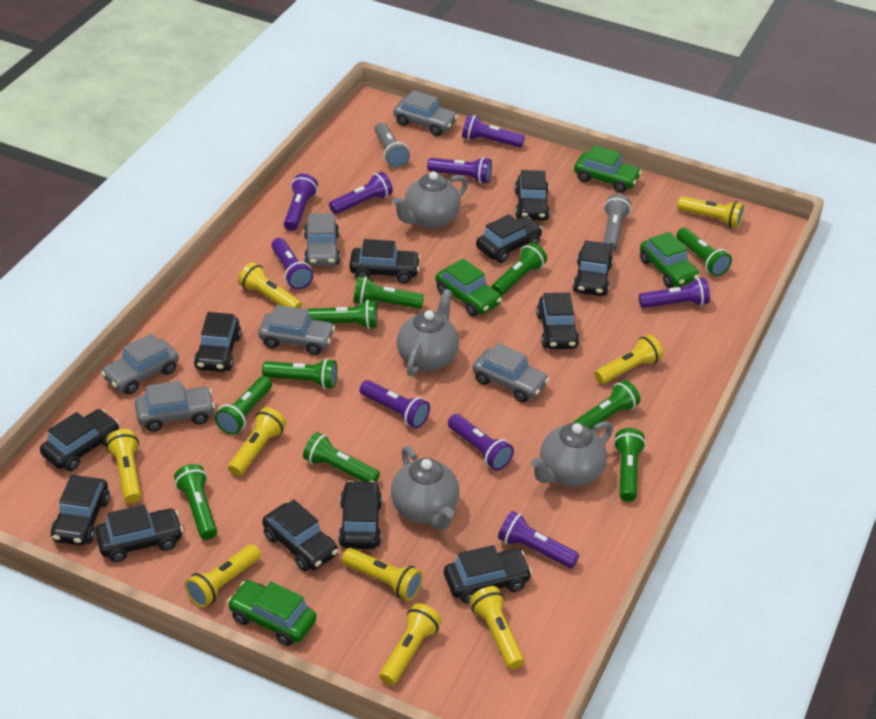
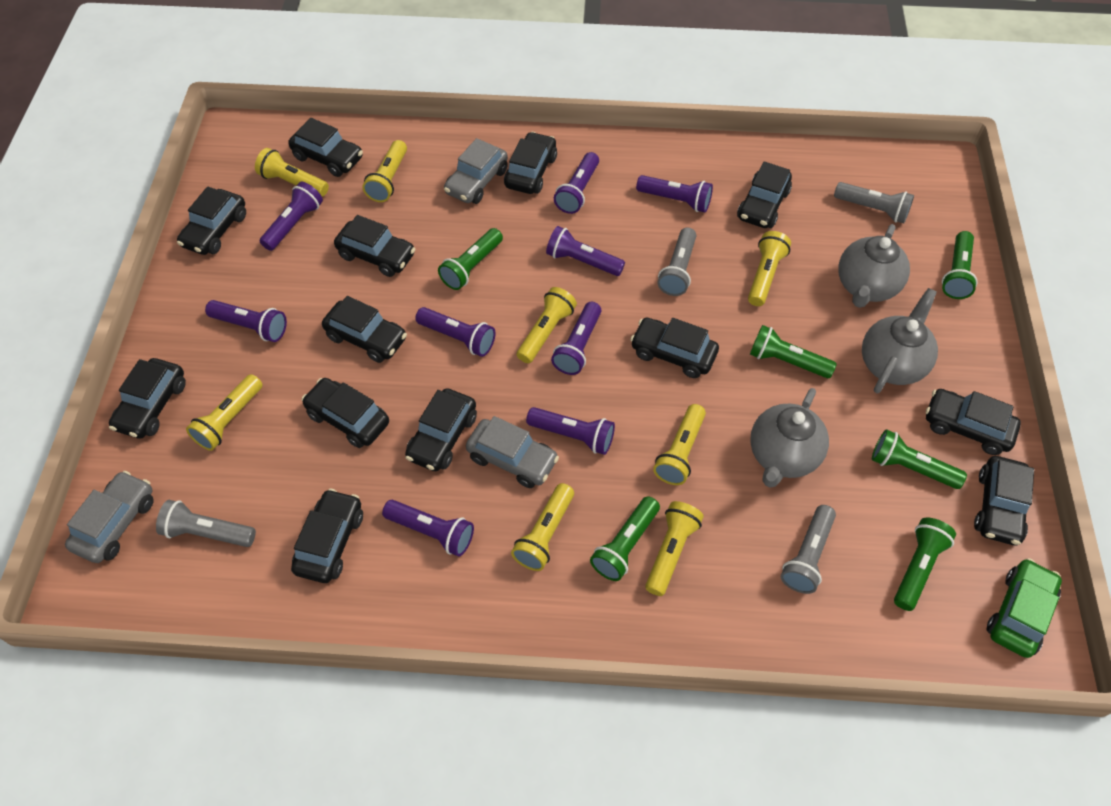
black car: 12 -> 13
green car: 4 -> 1
green flashlight: 10 -> 6
grey car: 6 -> 3
grey flashlight: 2 -> 4
grey teapot: 4 -> 3
yellow flashlight: 9 -> 8

